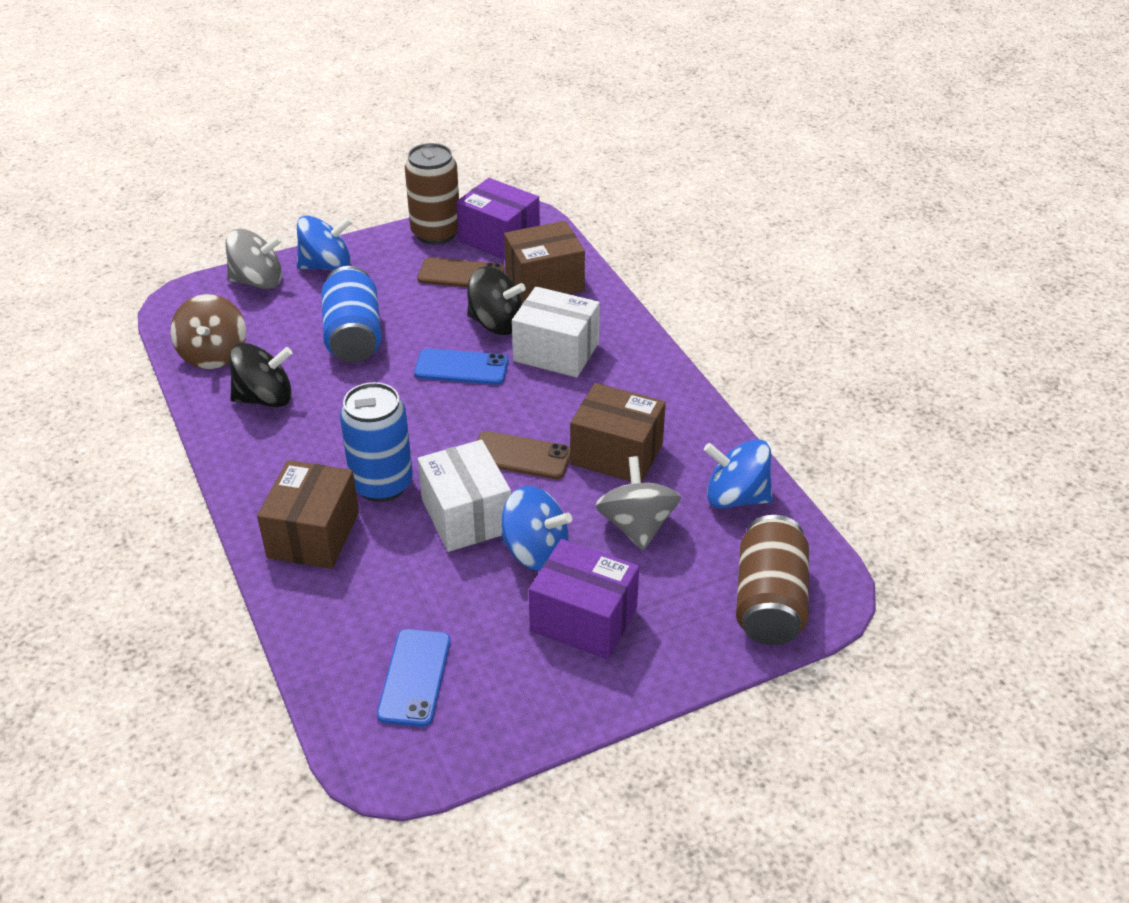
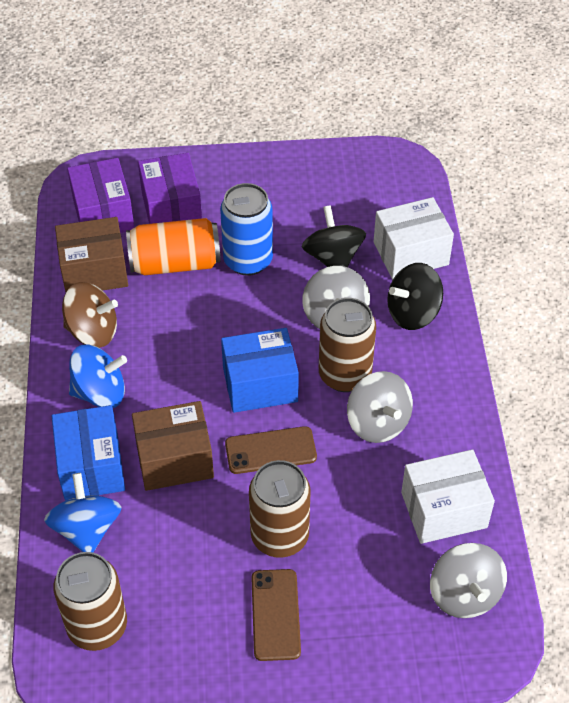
blue box: 0 -> 2
blue can: 2 -> 1
blue phone: 2 -> 0
blue spinning top: 3 -> 2
brown box: 3 -> 2
brown can: 2 -> 3
grey spinning top: 2 -> 3
orange can: 0 -> 1

